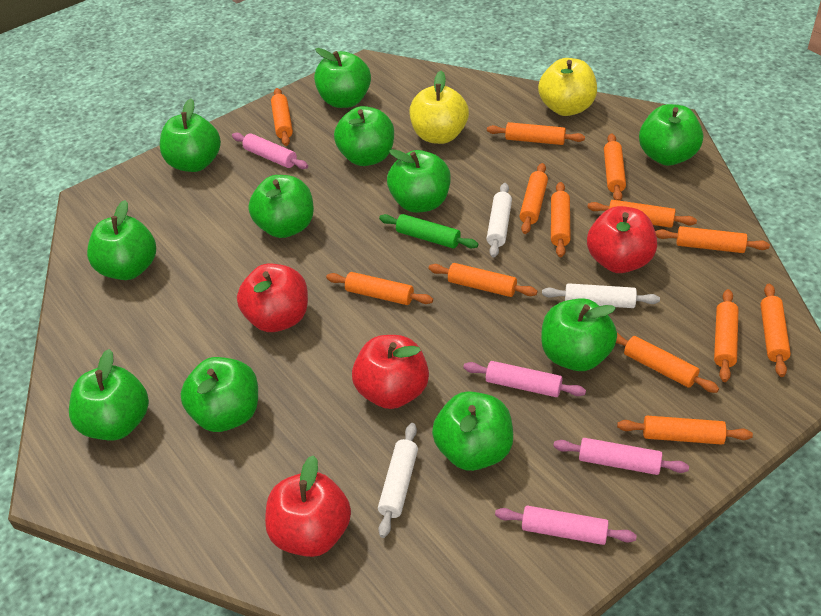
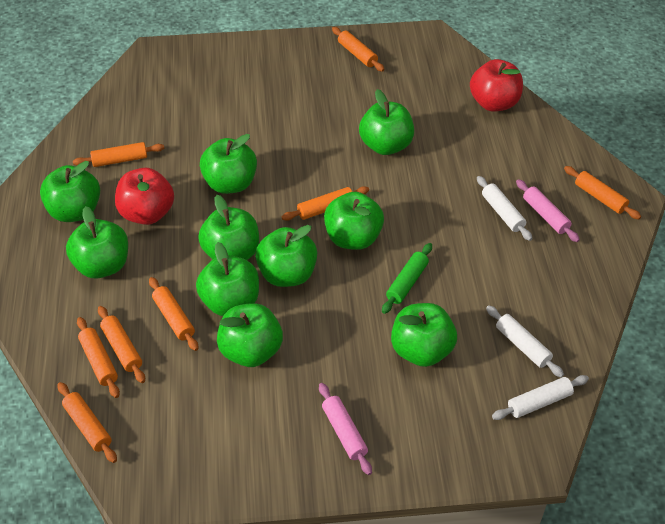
green apple: 11 -> 10
orange rolling pin: 13 -> 8
pink rolling pin: 4 -> 2
red apple: 4 -> 2
yellow apple: 2 -> 0

